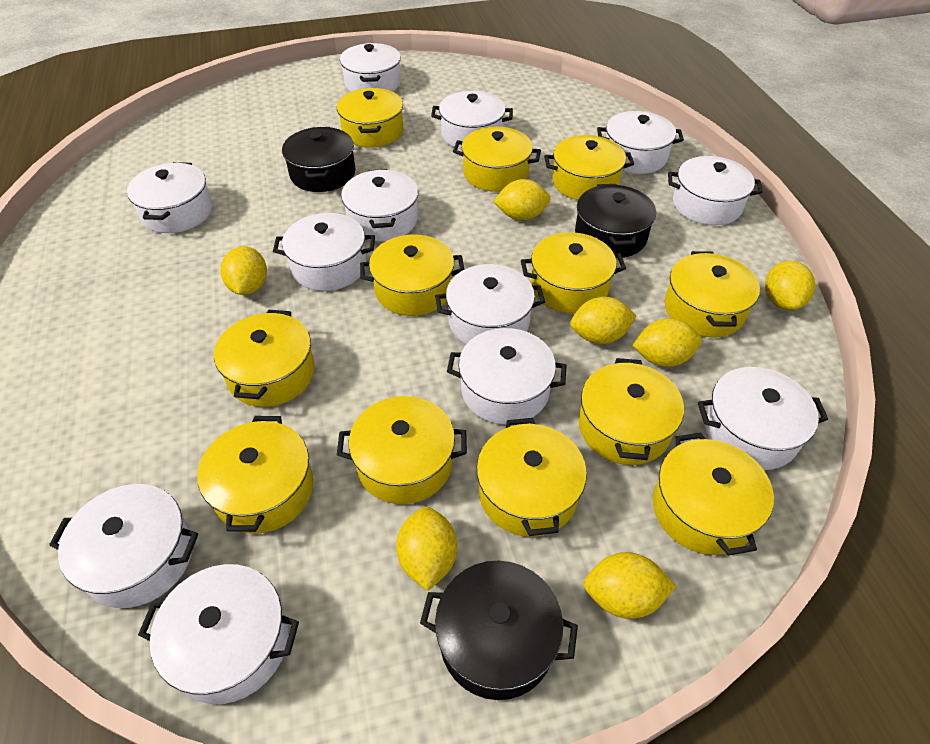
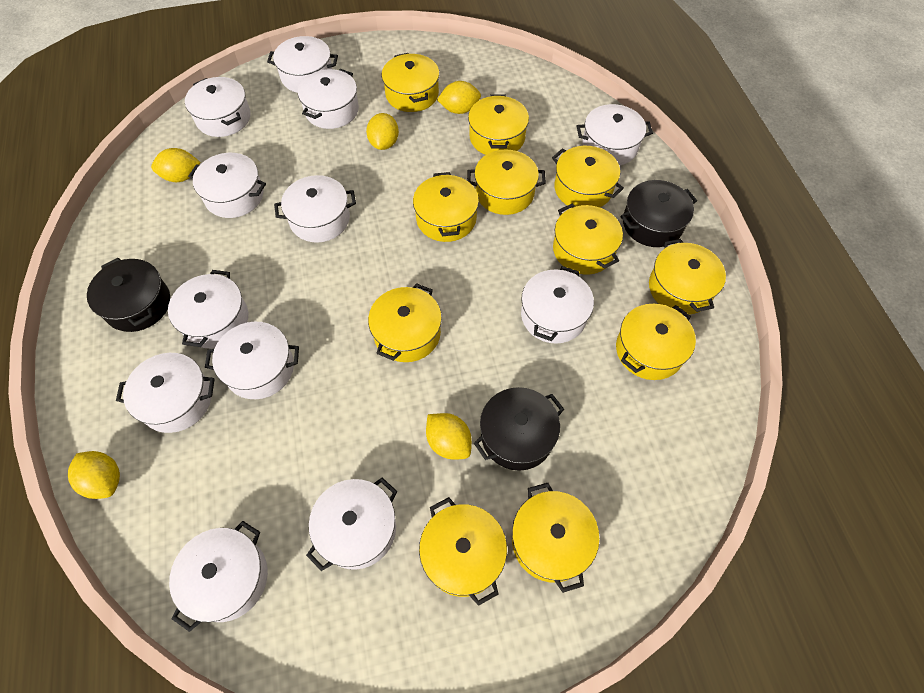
yellow lemon: 7 -> 5
yellow pot: 12 -> 11

